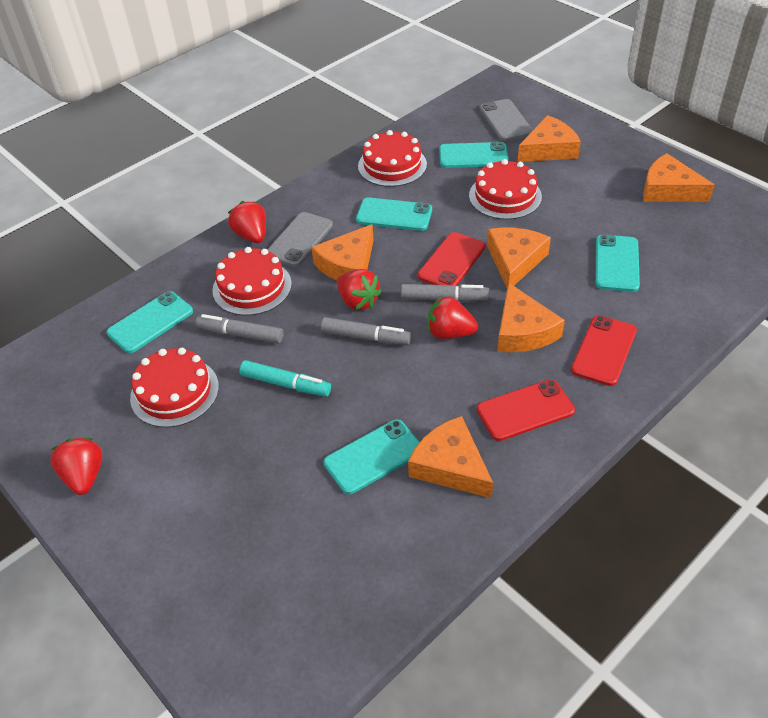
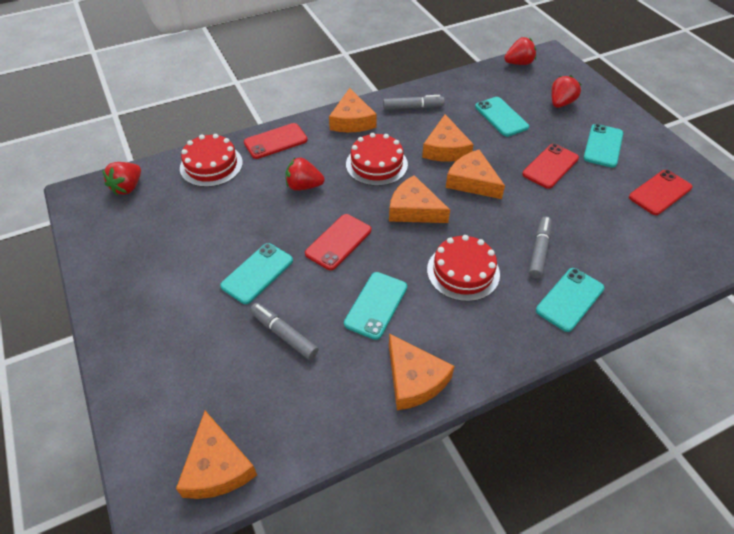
grey phone: 2 -> 0
red cake: 4 -> 3
red phone: 3 -> 4
turquoise marker: 1 -> 0

